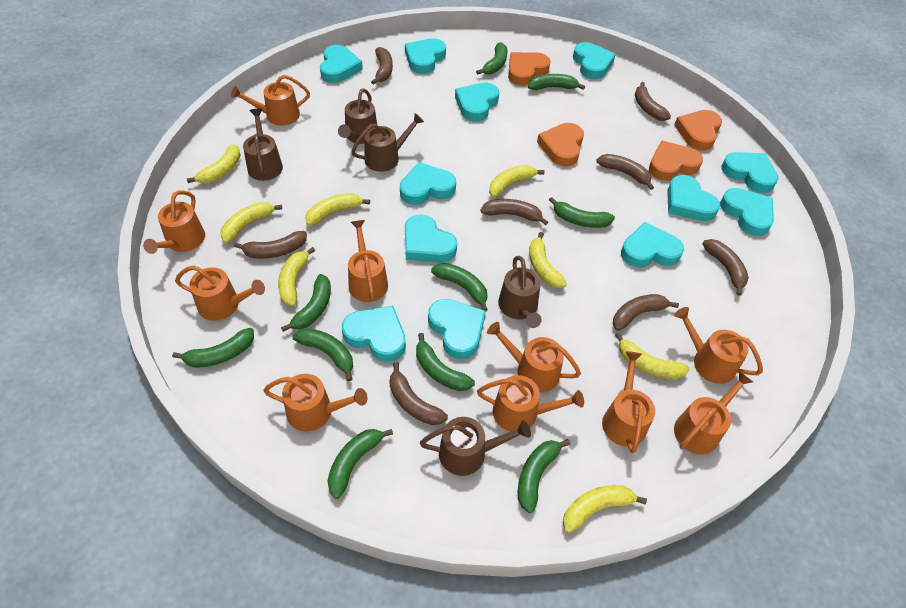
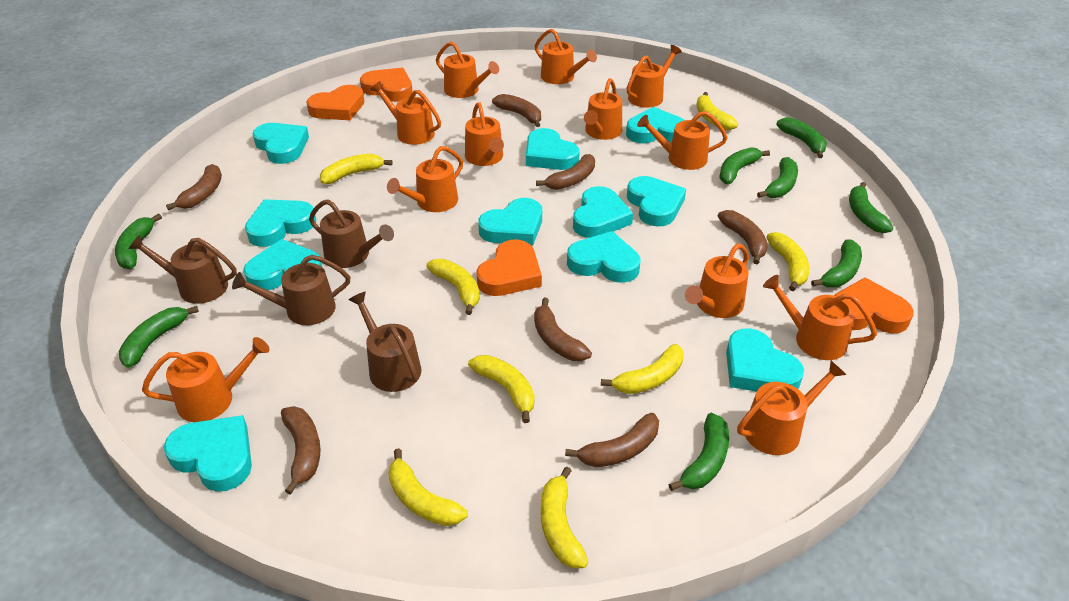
brown banana: 8 -> 7
brown watering can: 5 -> 4
green banana: 10 -> 8
orange watering can: 10 -> 12
turquoise heart: 12 -> 11

